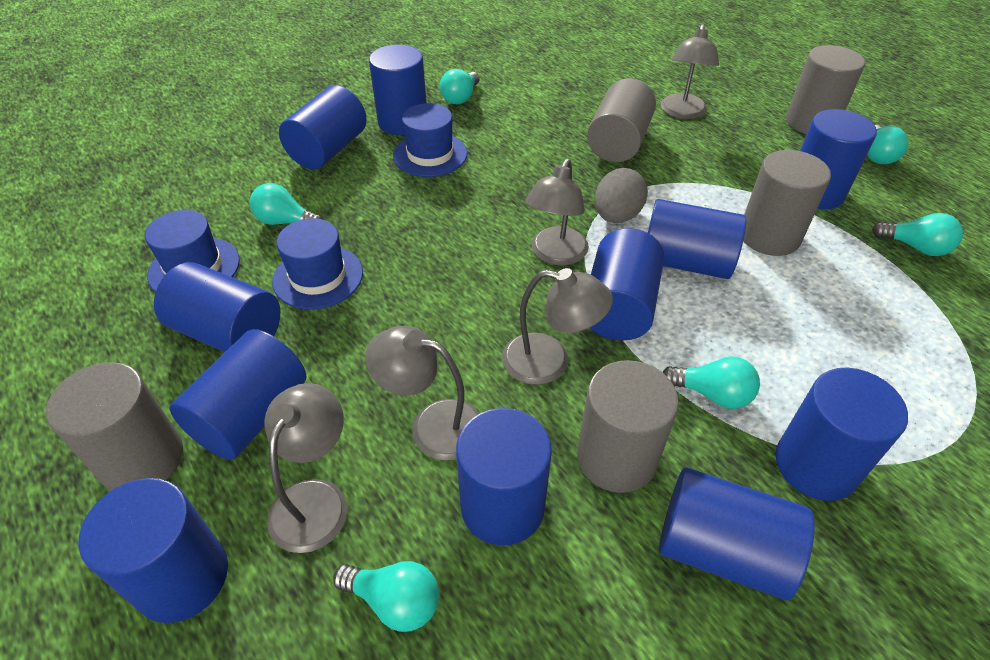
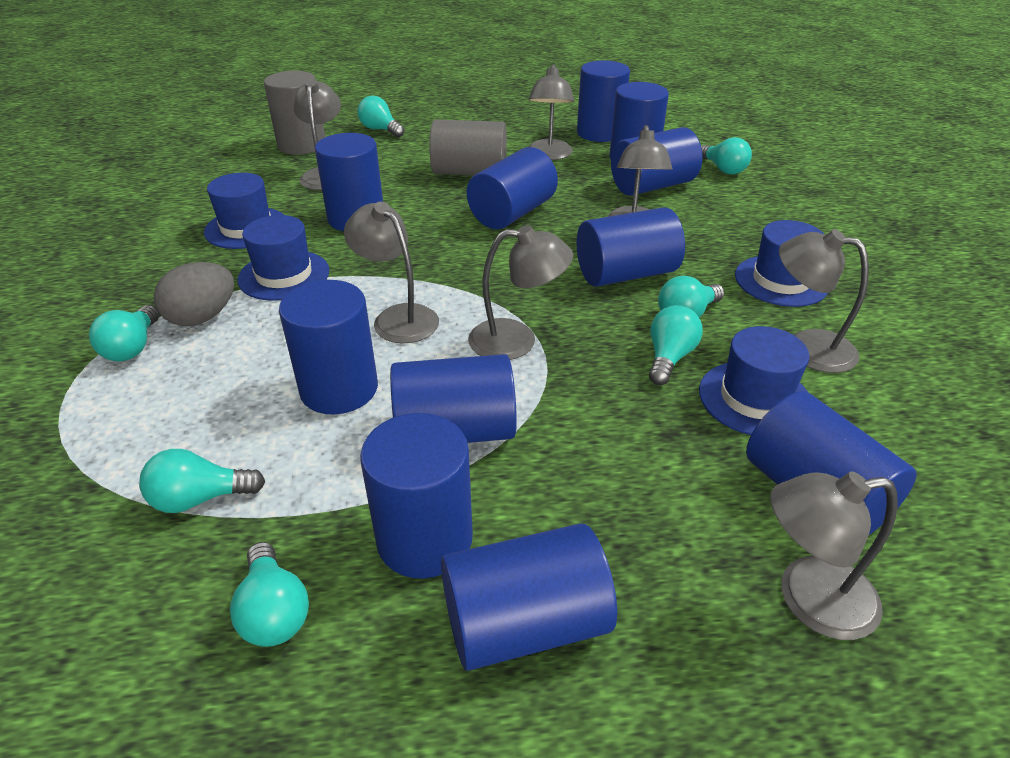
blue hat: 3 -> 4
grey cylinder: 5 -> 2
grey lamp: 5 -> 7
turquoise light bulb: 6 -> 7

